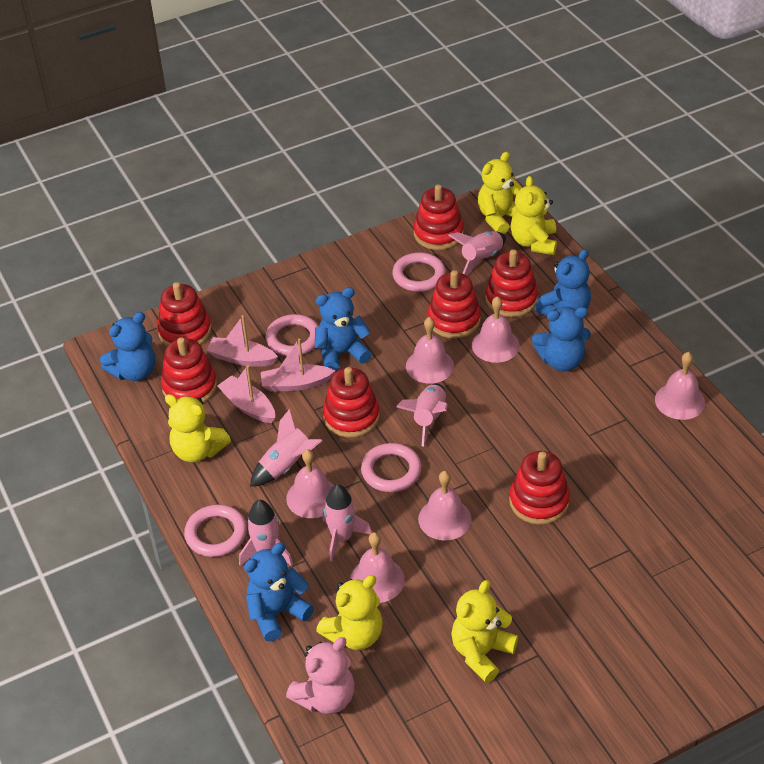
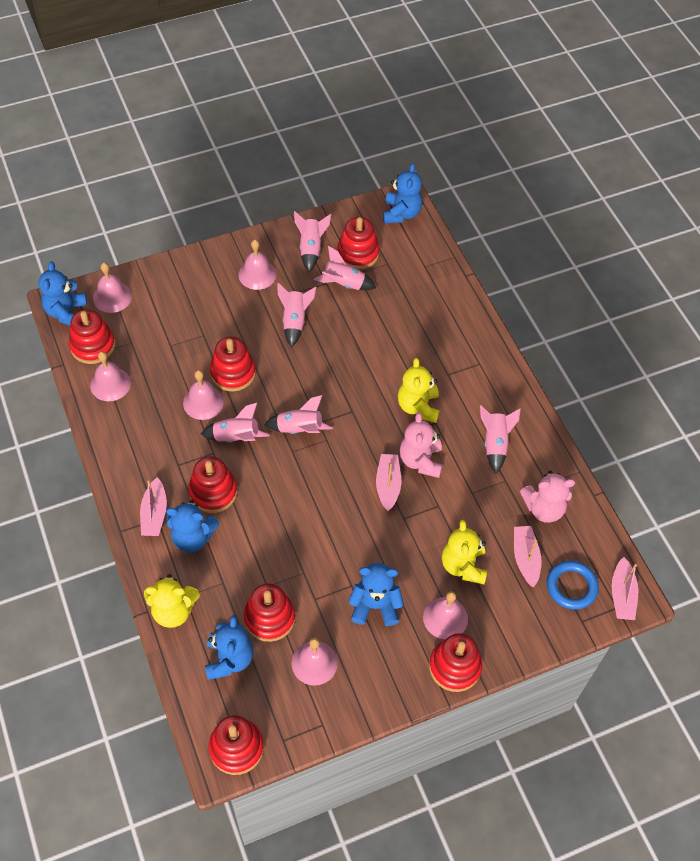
blue ring: 0 -> 1
pink boat: 3 -> 4
pink ring: 4 -> 0
pink rocket: 5 -> 6
pink teddy bear: 1 -> 2
yellow teddy bear: 5 -> 3

